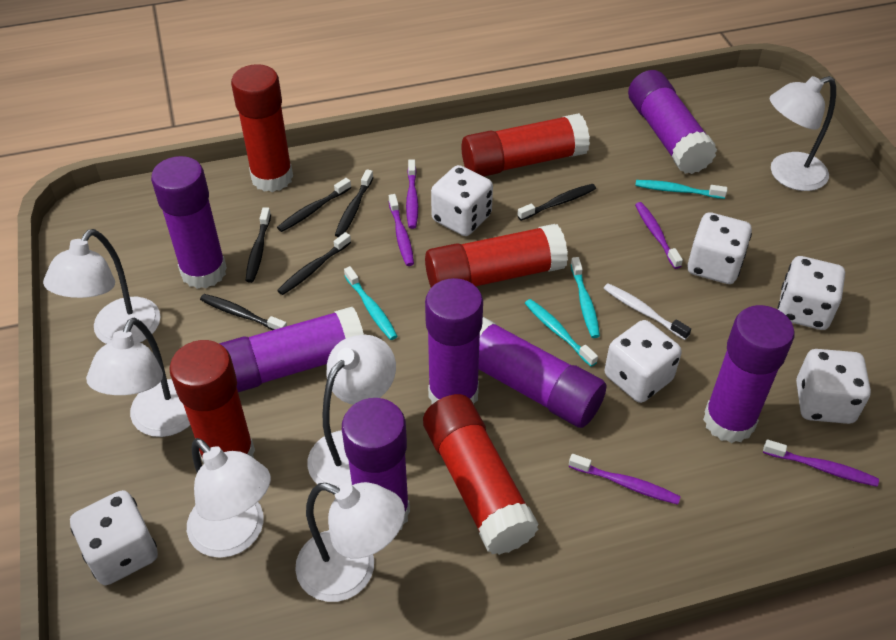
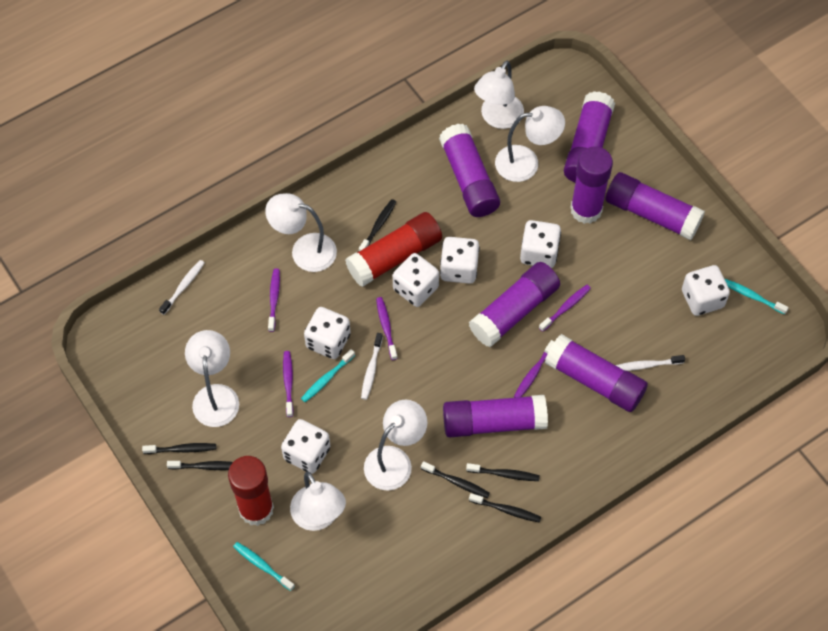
red glue stick: 5 -> 2
turquoise toothbrush: 4 -> 3
white toothbrush: 1 -> 3

